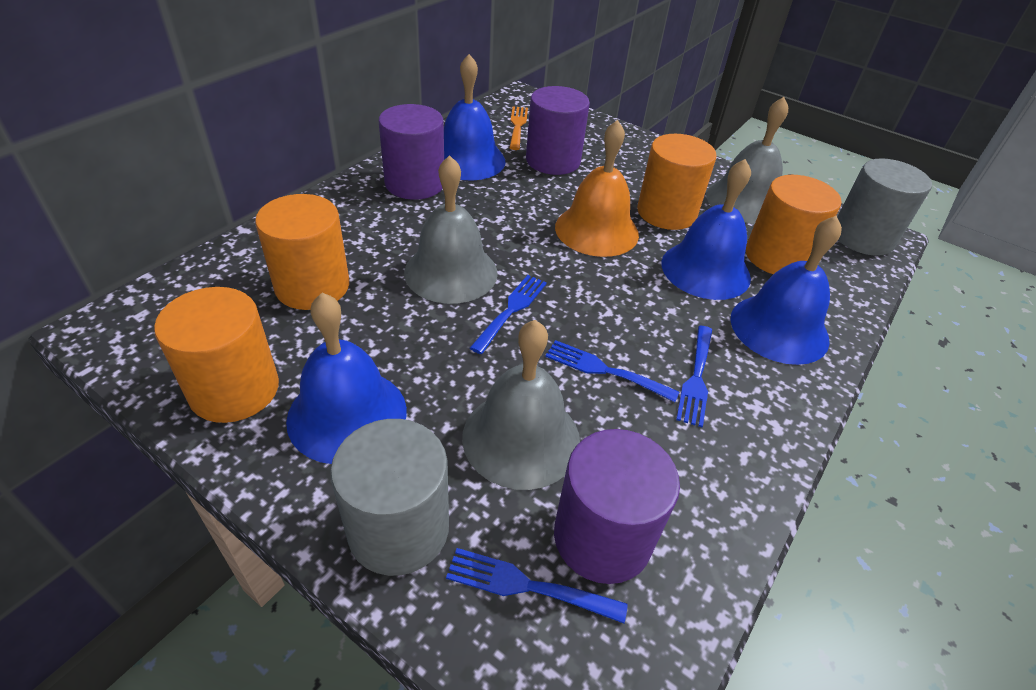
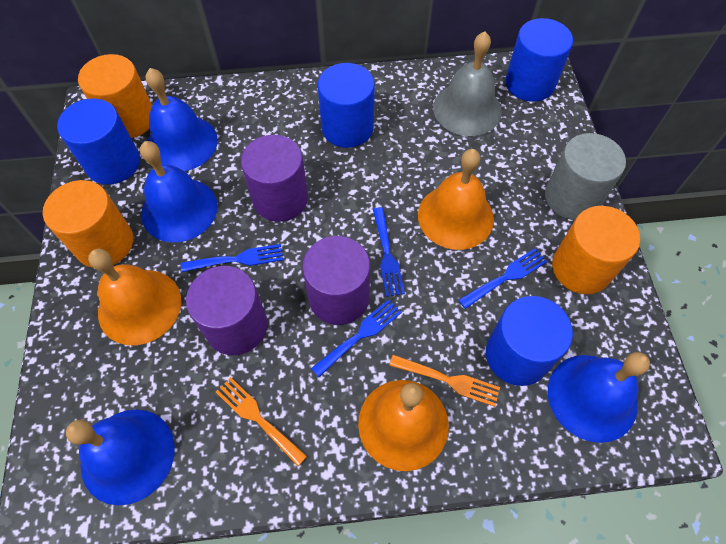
blue cylinder: 0 -> 4
grey bell: 3 -> 1
grey cylinder: 2 -> 1
orange bell: 1 -> 3
orange cylinder: 4 -> 3
orange fork: 1 -> 2

